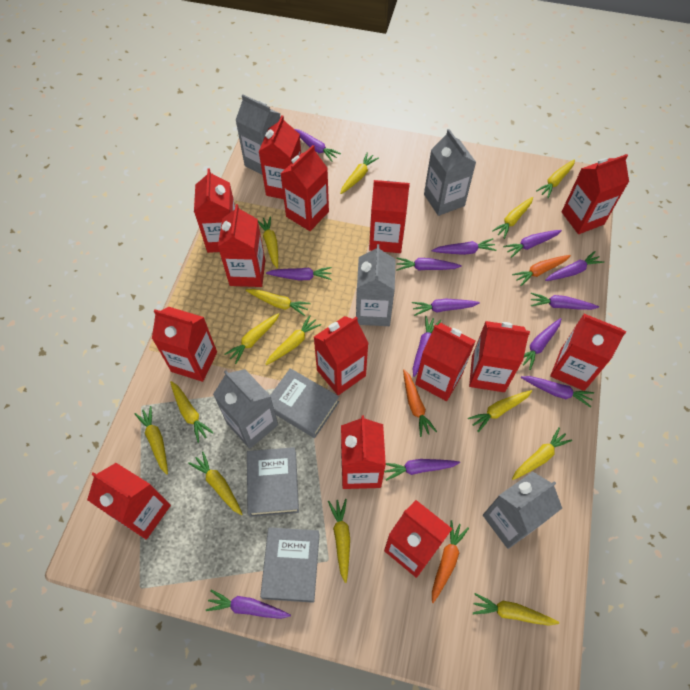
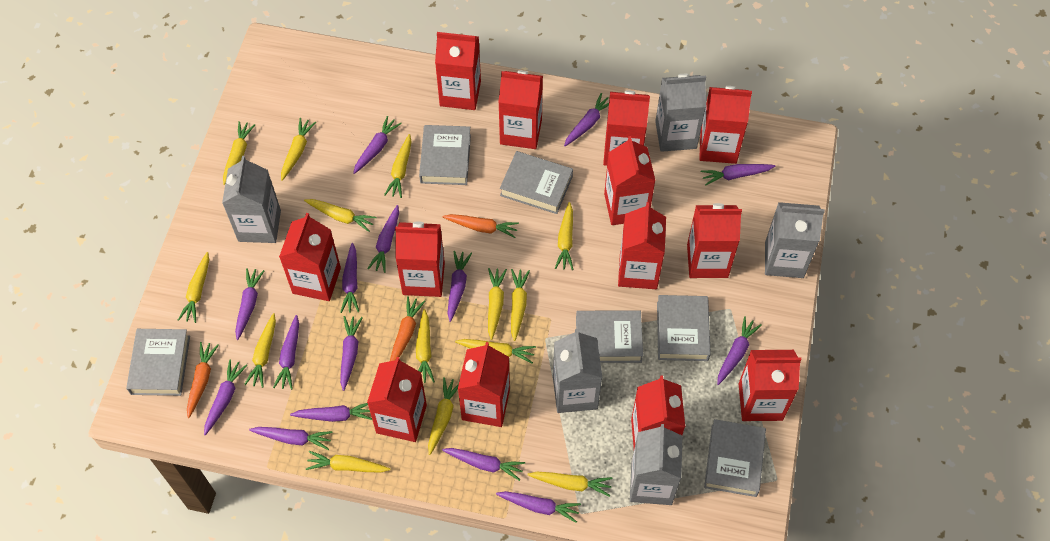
grey book: 3 -> 6
purple carrot: 13 -> 15
red carton: 14 -> 13

